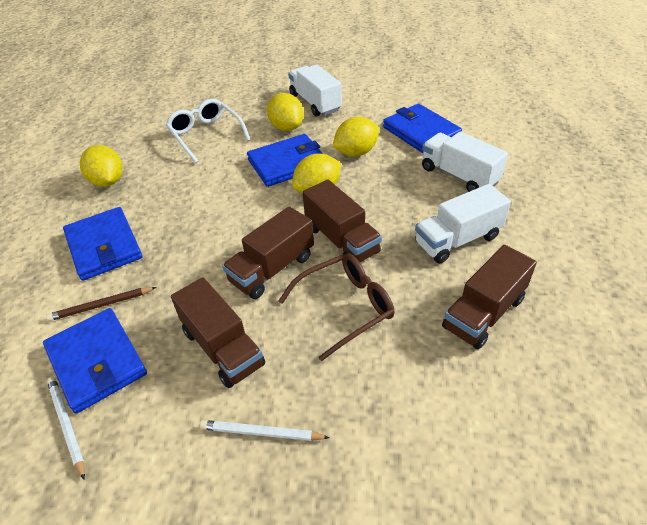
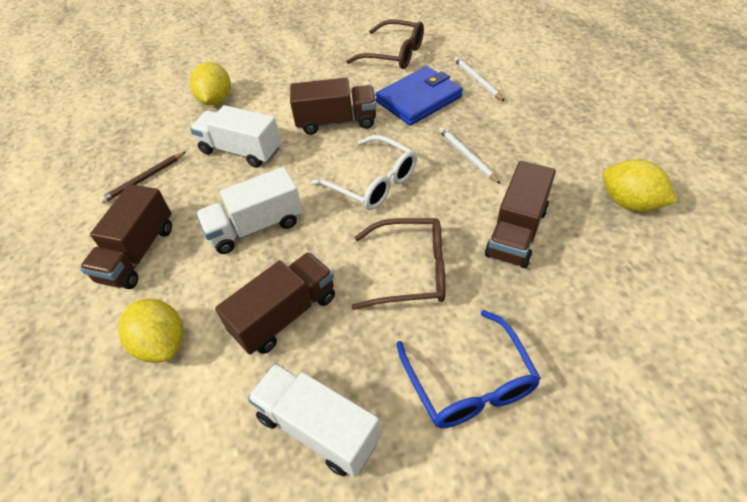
blue glasses: 0 -> 1
blue wallet: 4 -> 1
brown glasses: 1 -> 2
yellow lemon: 4 -> 3

